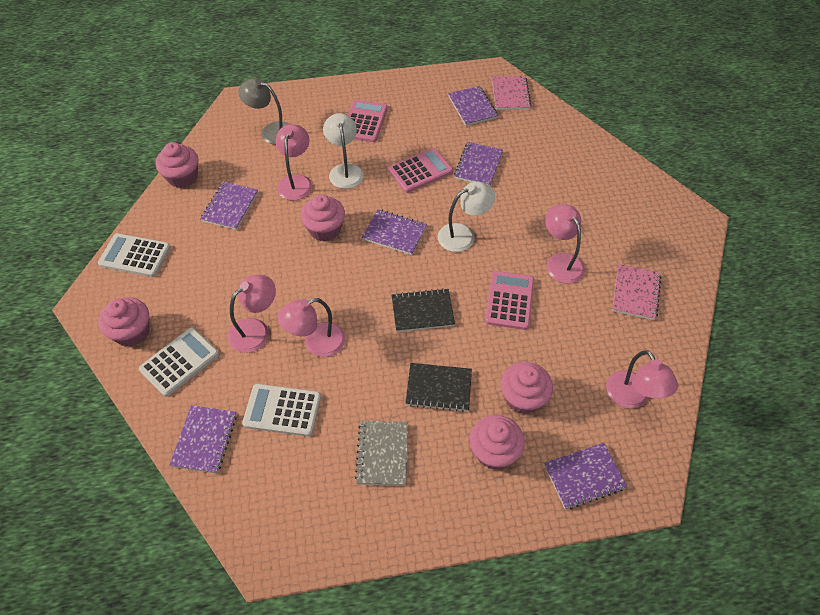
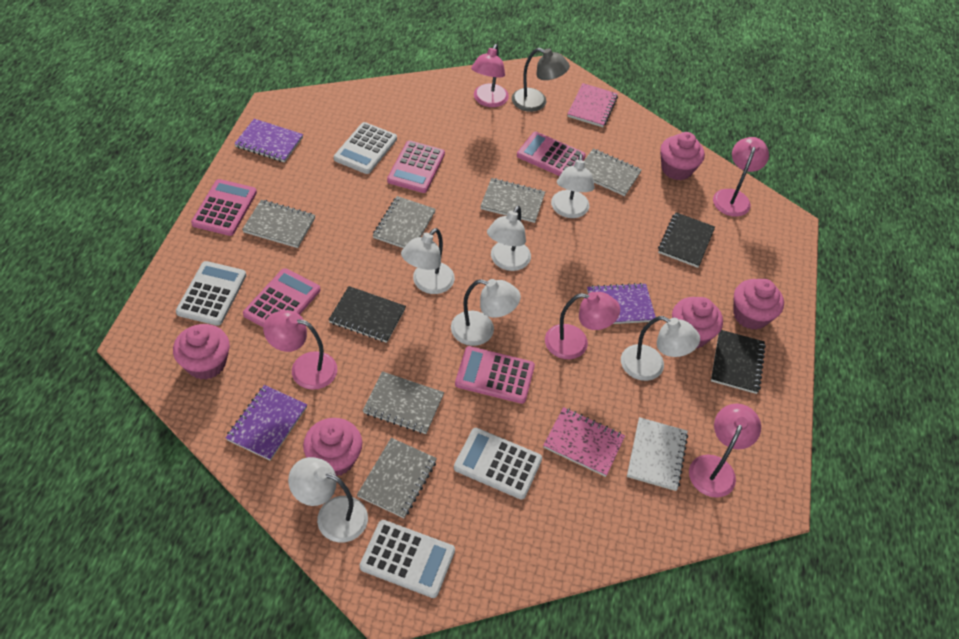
black notebook: 2 -> 3
grey notebook: 1 -> 6
pink calculator: 3 -> 5
purple notebook: 6 -> 3
white calculator: 3 -> 4
white lamp: 2 -> 6
white notebook: 0 -> 1

